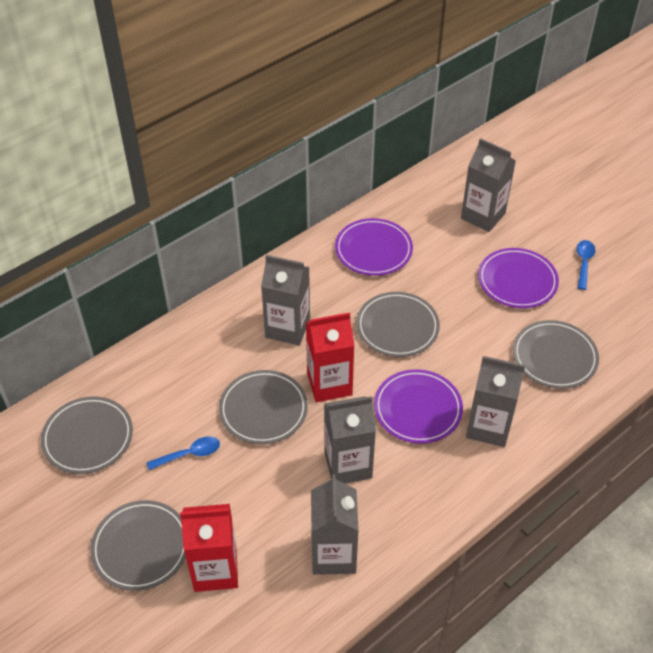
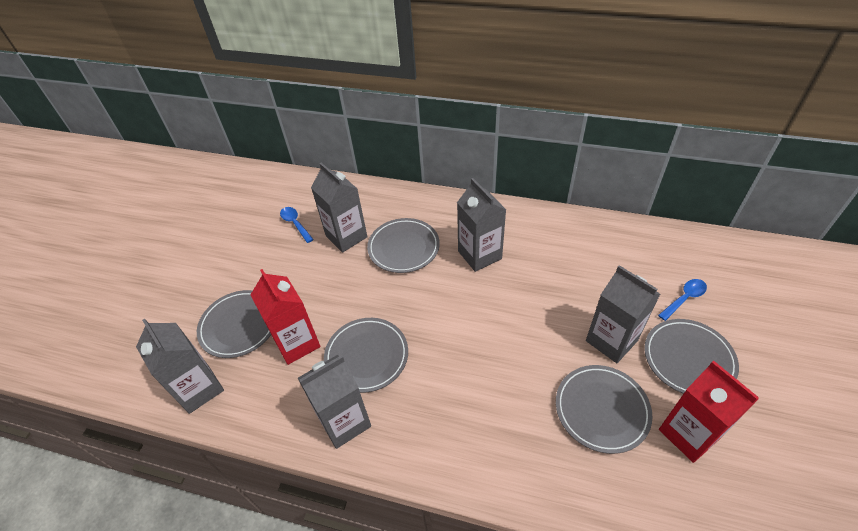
purple plate: 3 -> 0

